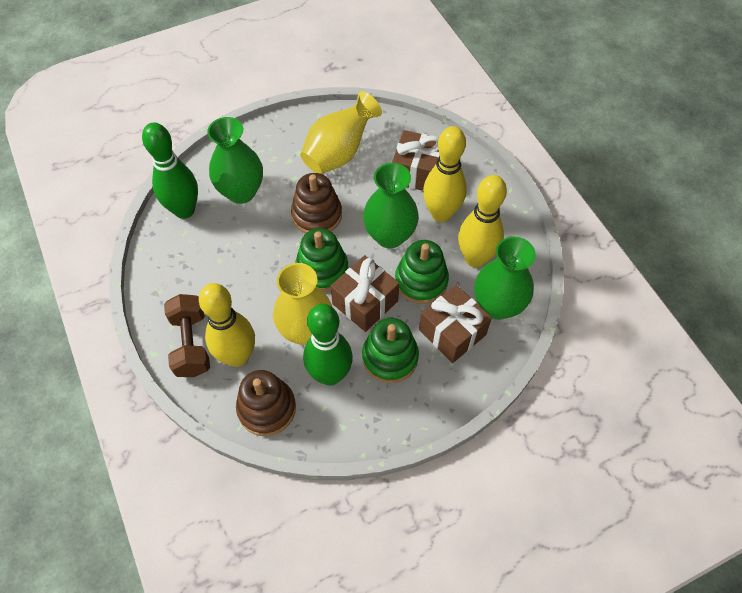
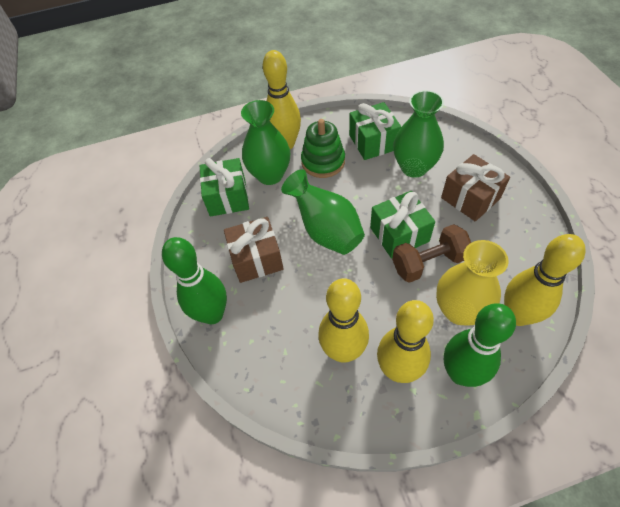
brown gift: 3 -> 2
brown stacking toy: 2 -> 0
green gift: 0 -> 3
green stacking toy: 3 -> 1
yellow bowling pin: 3 -> 4
yellow vase: 2 -> 1

